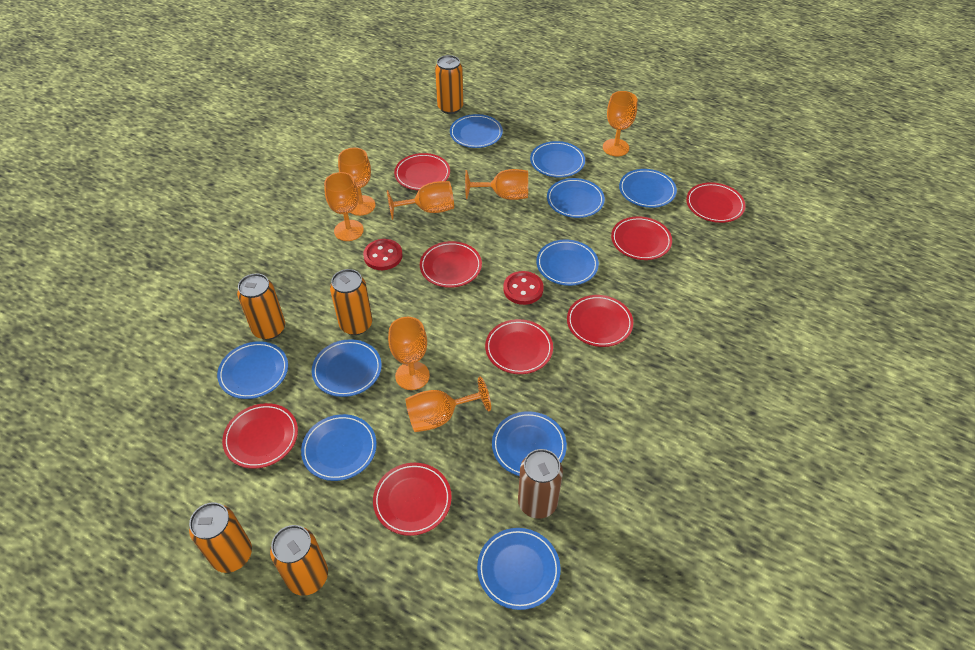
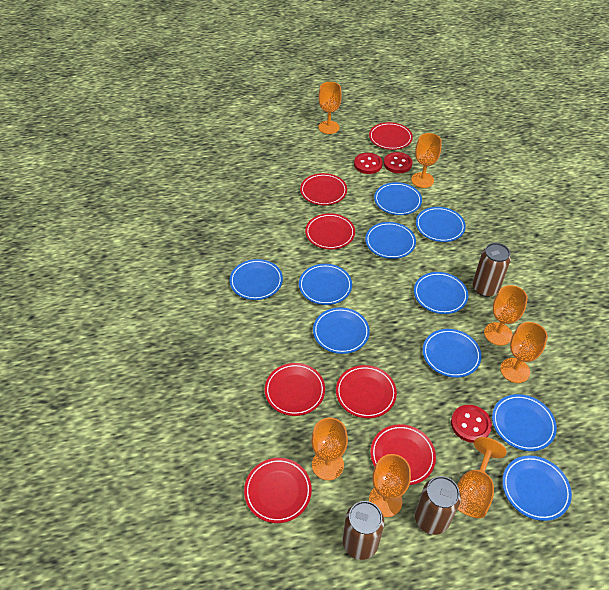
brown can: 1 -> 3
orange can: 5 -> 0
red button: 2 -> 3
red plate: 8 -> 7

